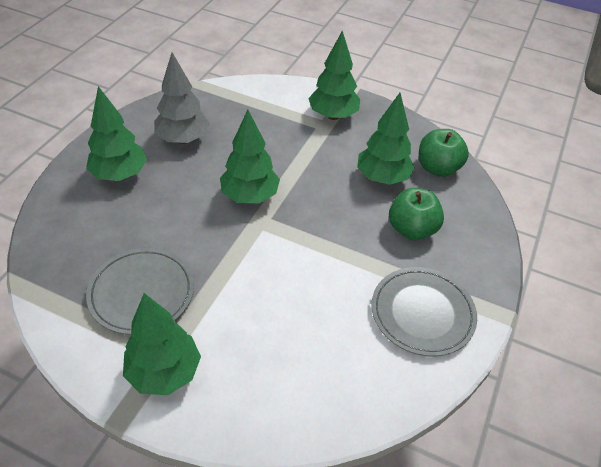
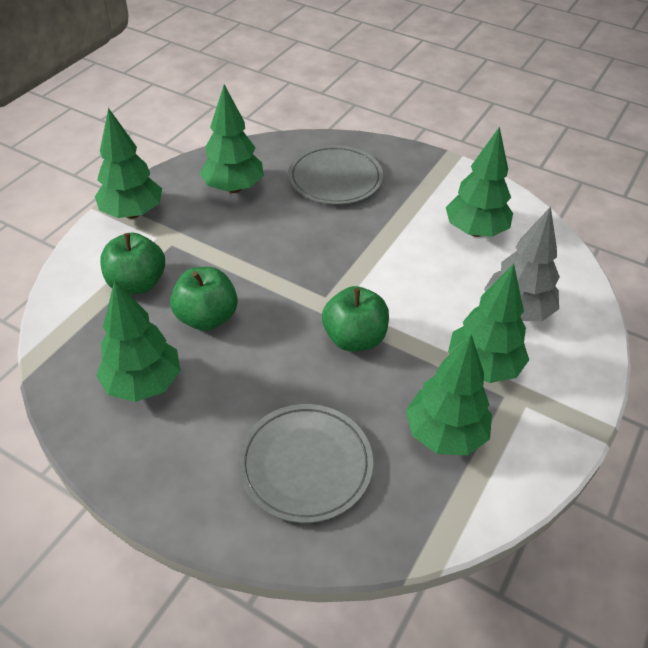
green apple: 2 -> 3
green tree: 5 -> 6

